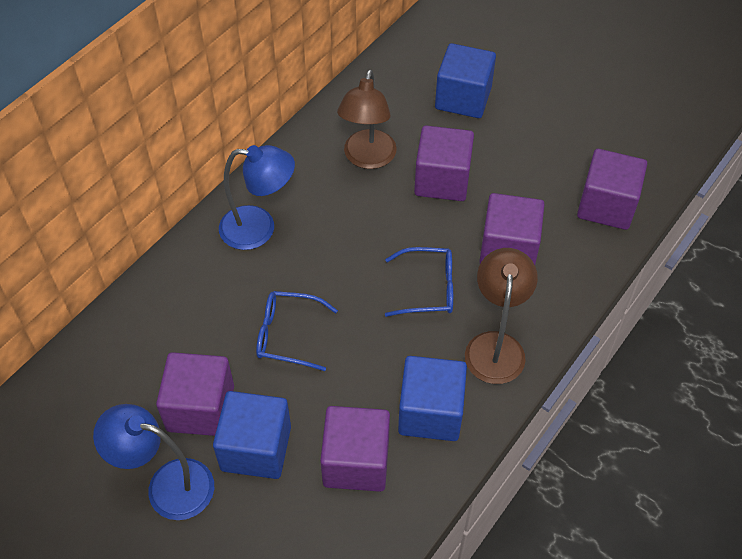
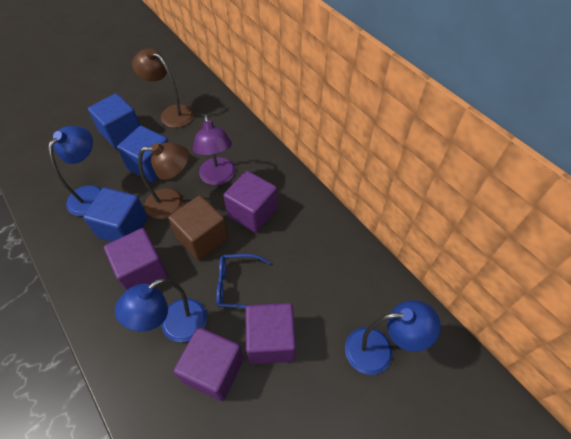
blue glasses: 2 -> 1
blue lamp: 2 -> 3
brown cube: 0 -> 1
purple cube: 5 -> 4
purple lamp: 0 -> 1

